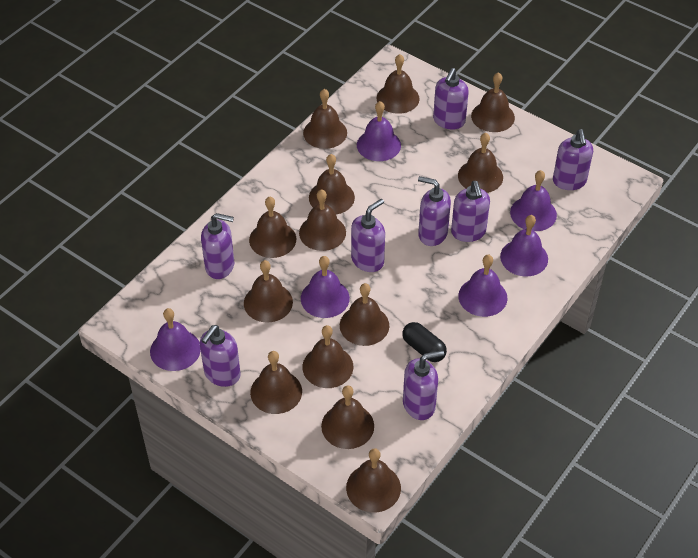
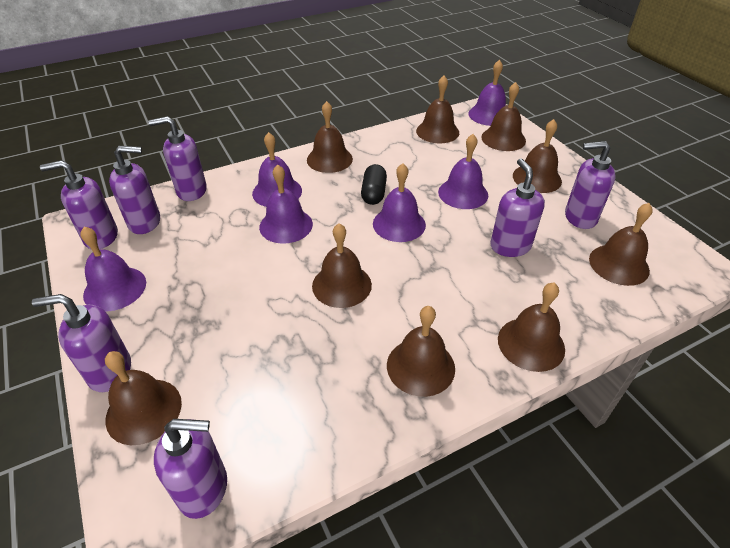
brown bell: 13 -> 9
purple soap dispenser: 8 -> 7

